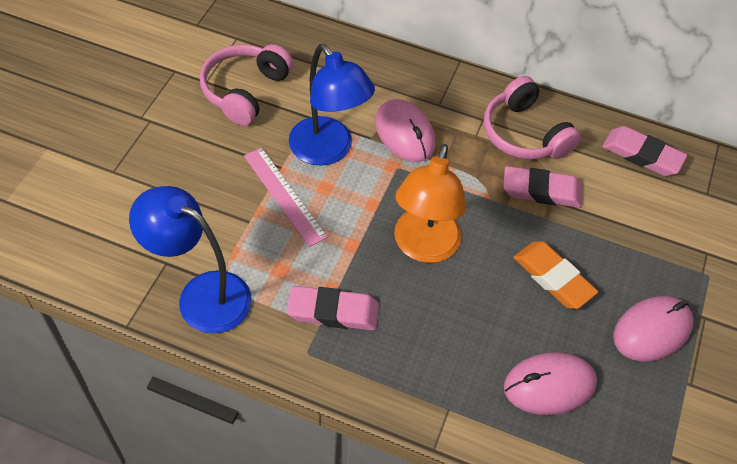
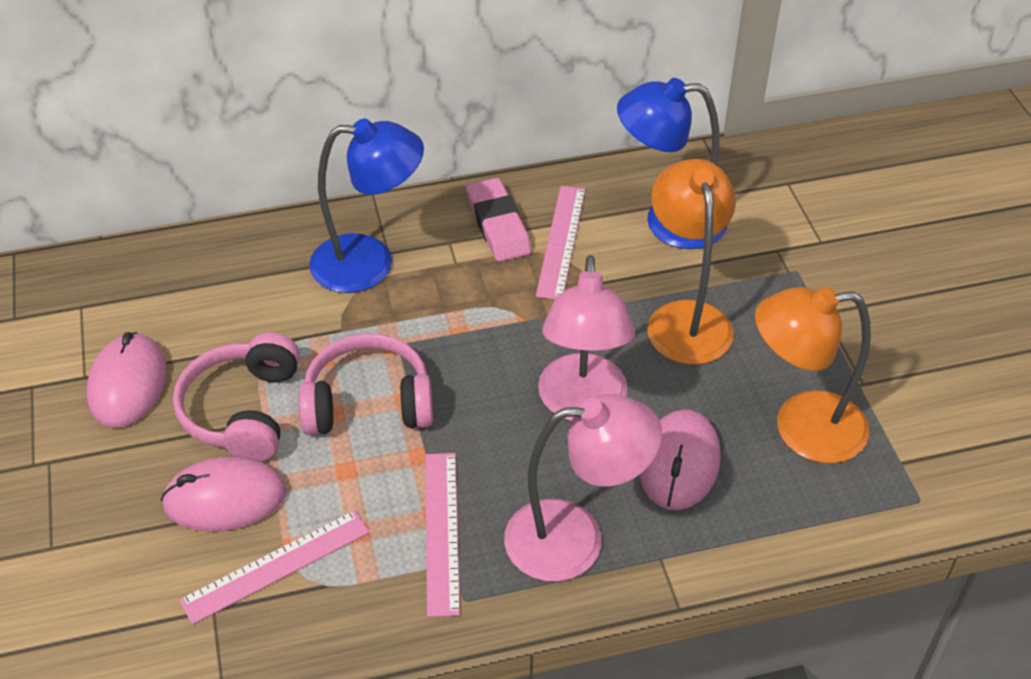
orange eraser: 1 -> 0
orange lamp: 1 -> 2
pink eraser: 3 -> 1
pink lamp: 0 -> 2
pink ruler: 1 -> 3

